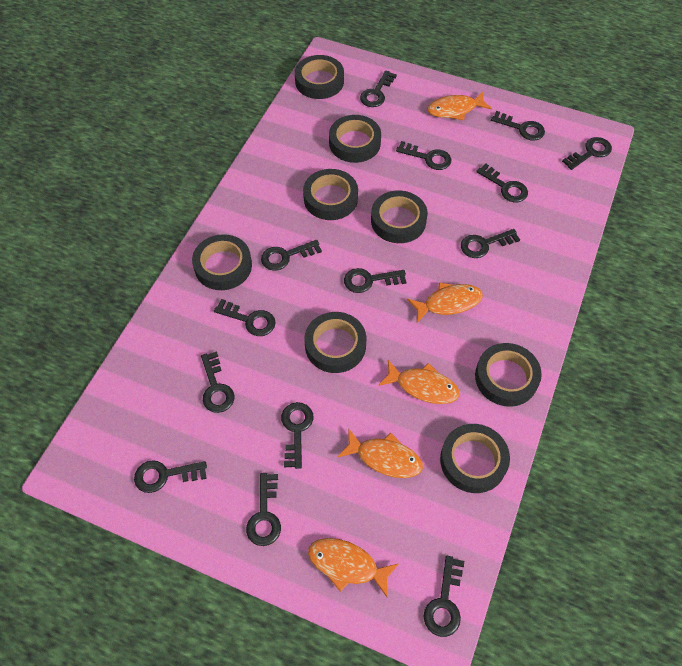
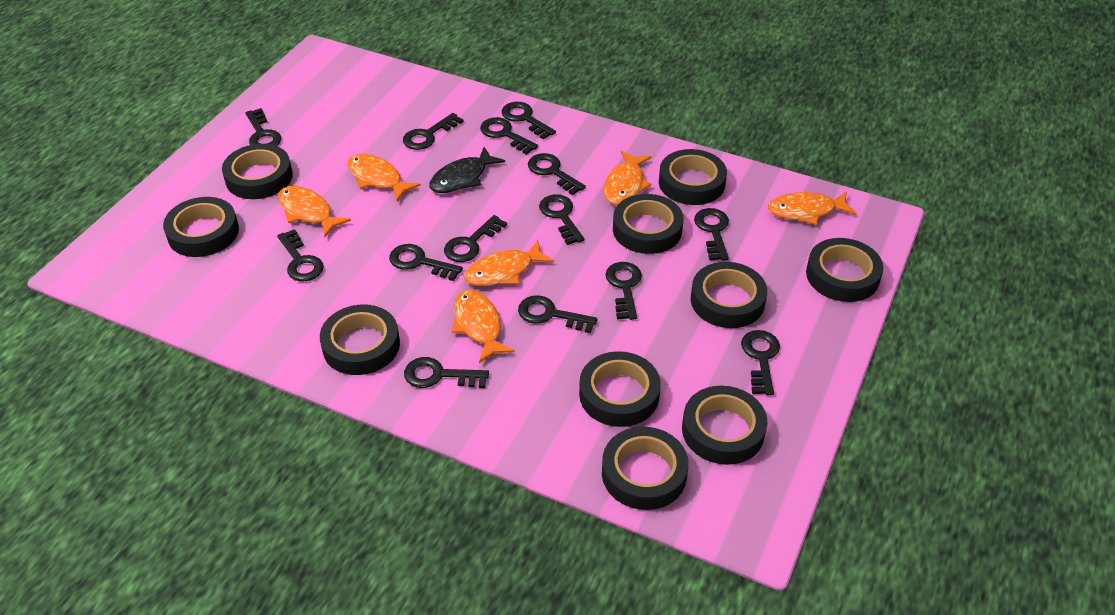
black fish: 0 -> 1
black tape: 8 -> 10
orange fish: 5 -> 6

